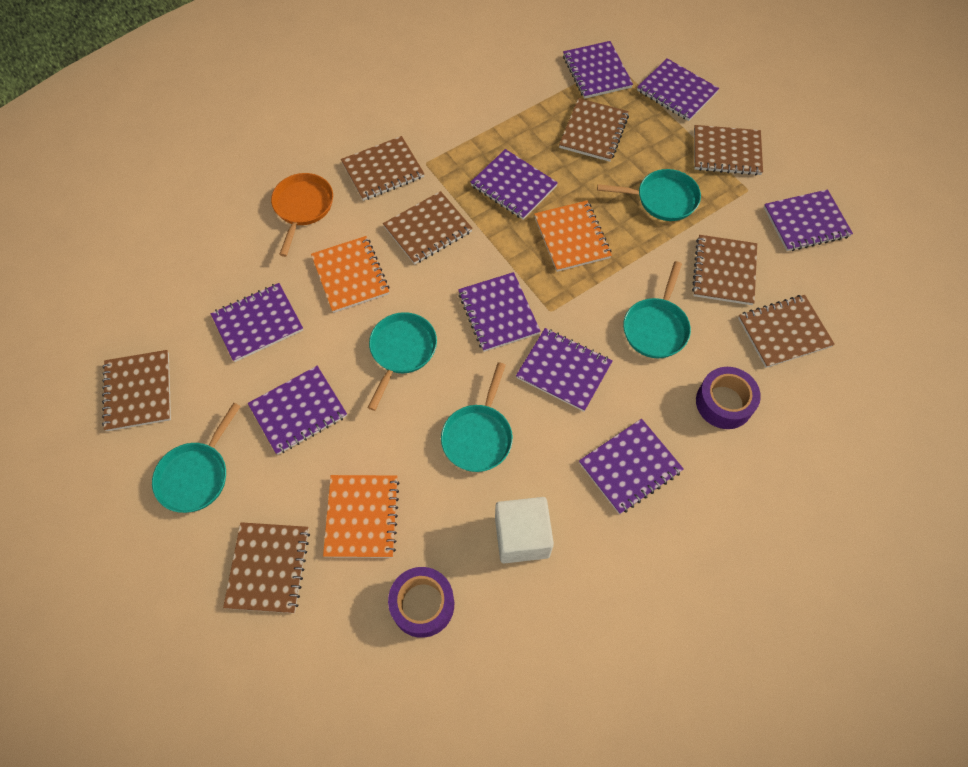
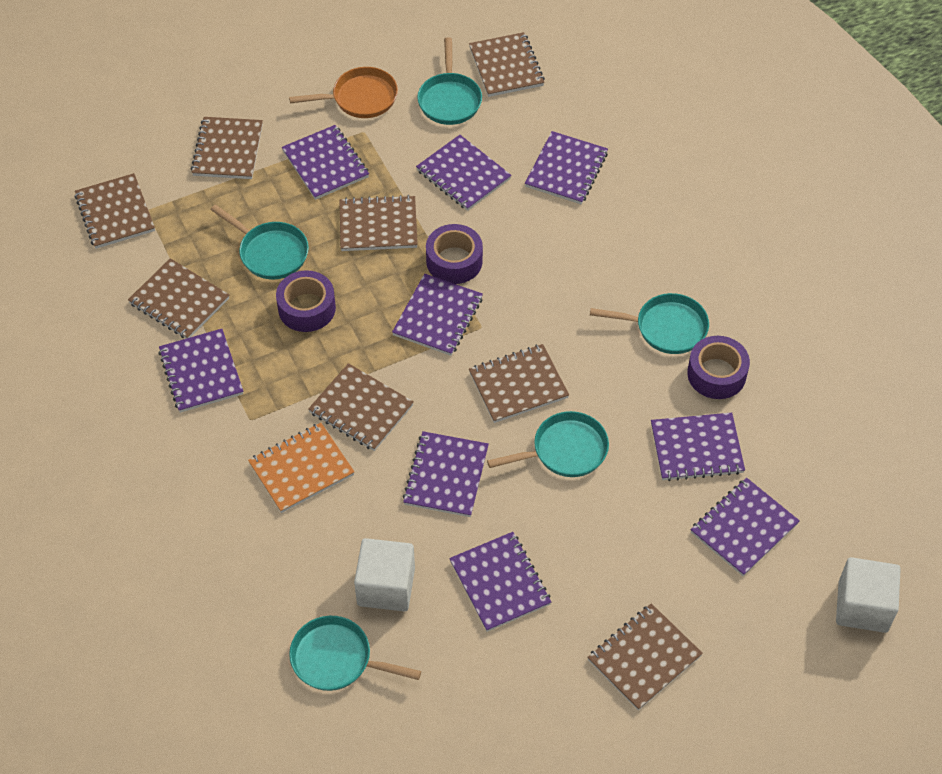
orange notebook: 3 -> 1
purple tape: 2 -> 3
white cube: 1 -> 2

